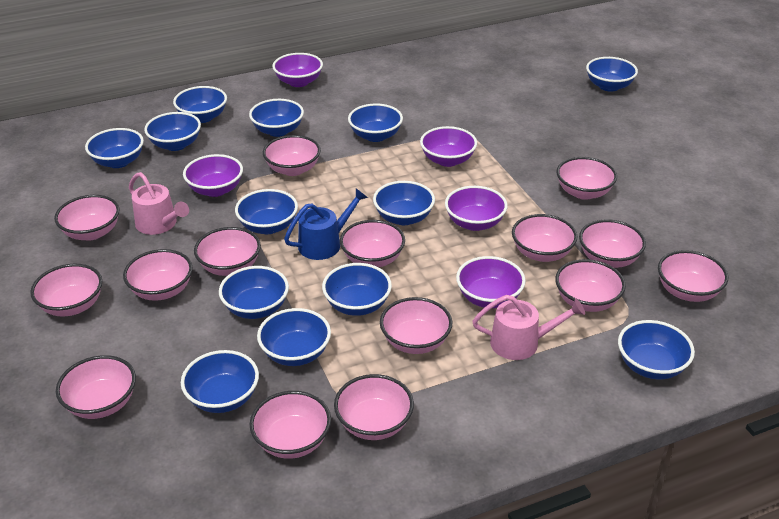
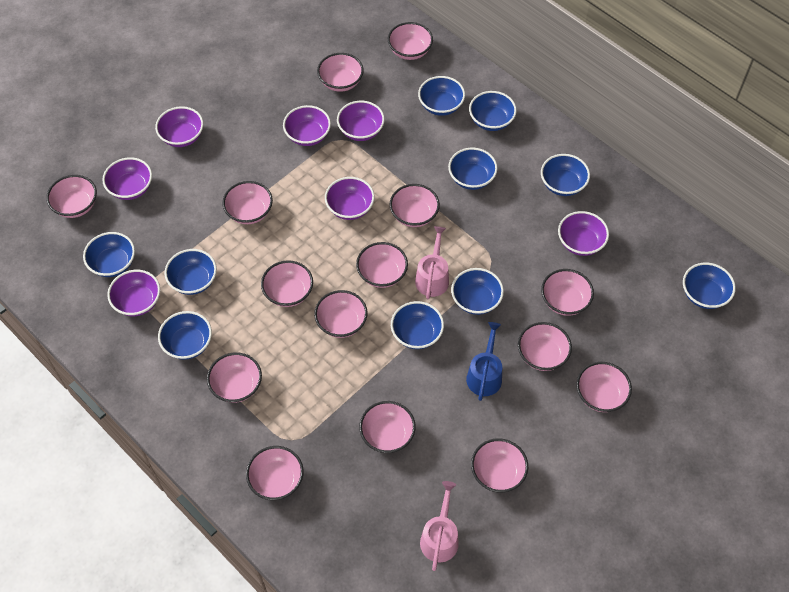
blue bowl: 13 -> 10
purple bowl: 5 -> 7

